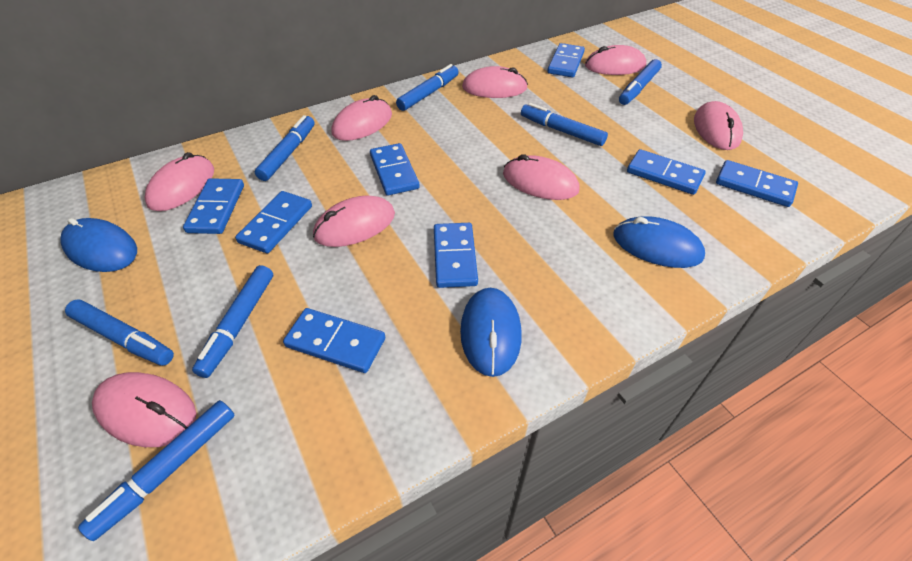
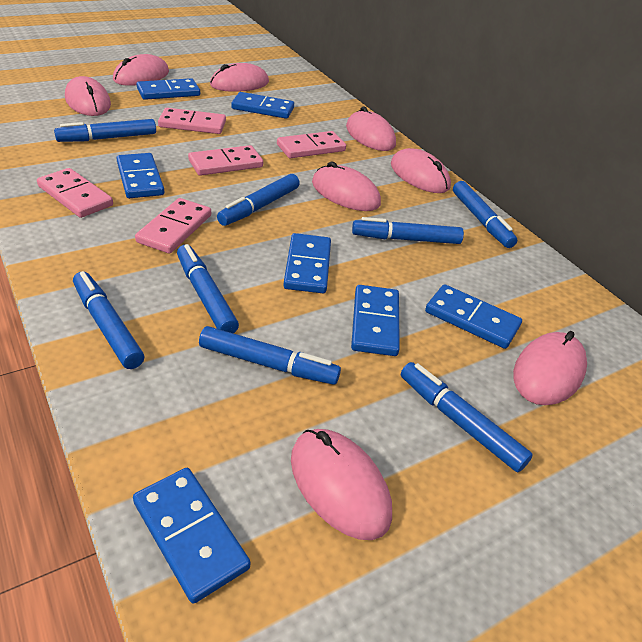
blue domino: 8 -> 7
blue marker: 7 -> 8
blue mouse: 3 -> 0
pink domino: 0 -> 5

